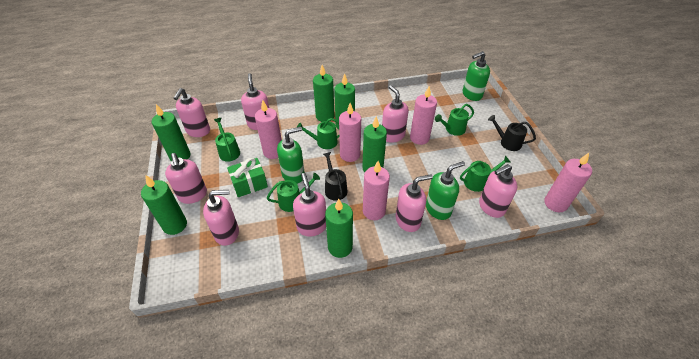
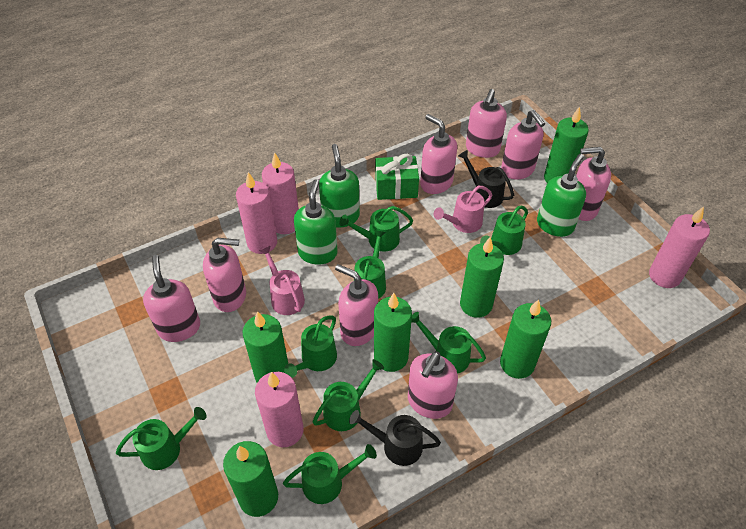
green watering can: 5 -> 8
pink candle: 5 -> 4
pink watering can: 0 -> 2

